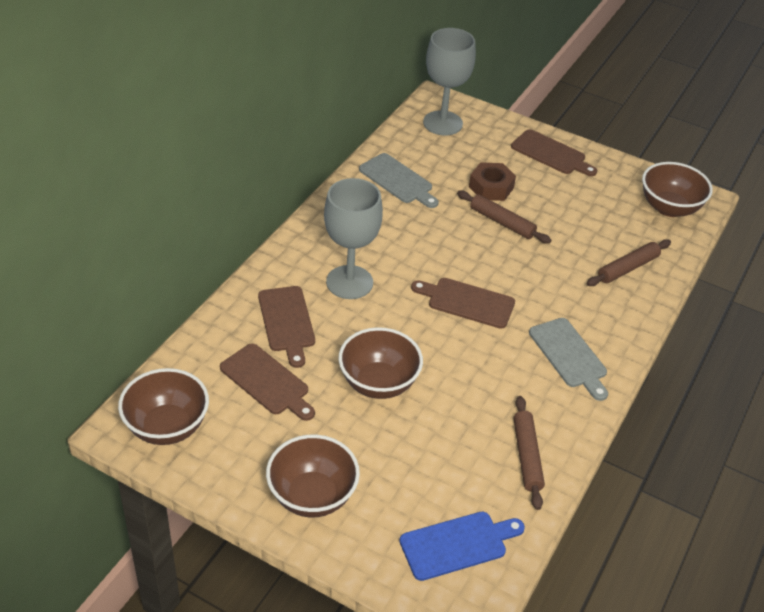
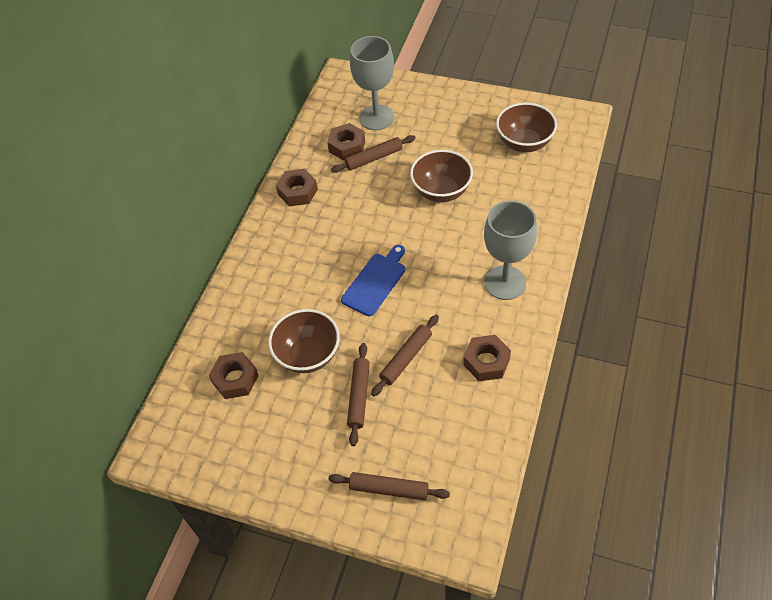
brown bowl: 4 -> 3
brown cutting board: 4 -> 0
brown nut: 1 -> 4
brown rolling pin: 3 -> 4
grey cutting board: 2 -> 0

